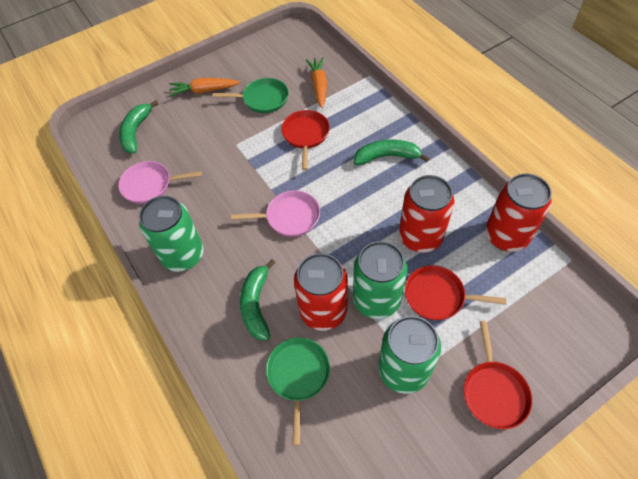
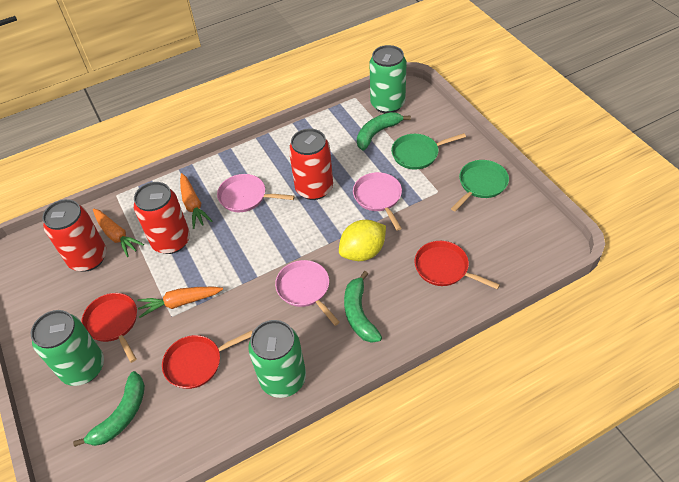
orange carrot: 2 -> 3
pink pan: 2 -> 3
yellow lemon: 0 -> 1

